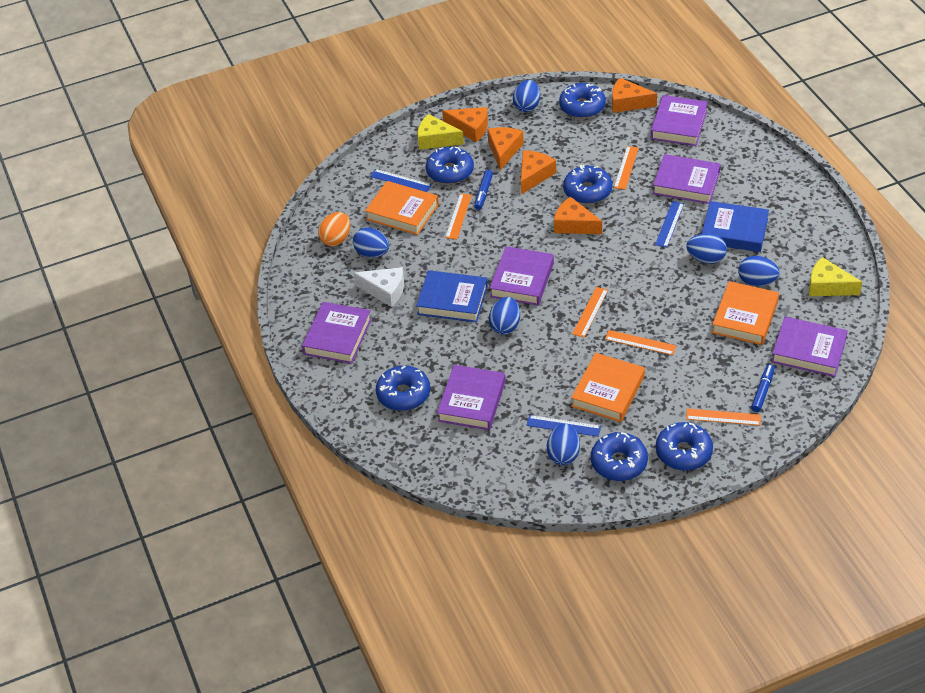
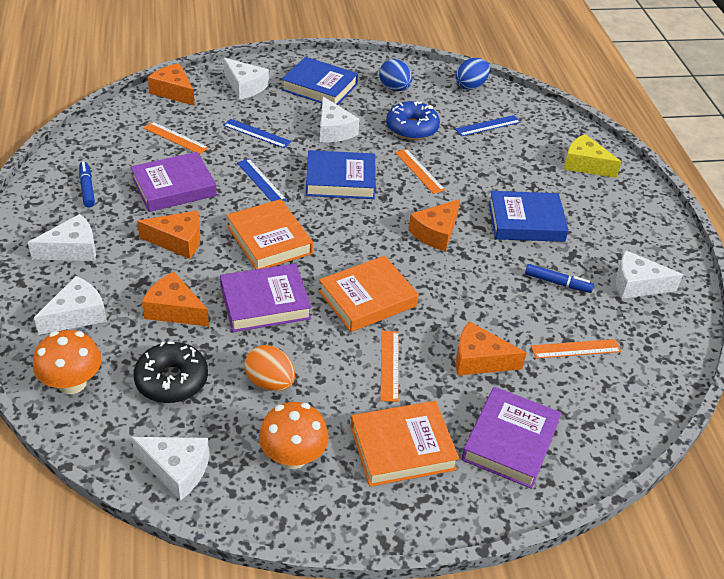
black donut: 0 -> 1
blue book: 2 -> 3
blue donut: 6 -> 1
blue egg: 6 -> 2
orange mushroom: 0 -> 2
orange ruler: 5 -> 4
purple book: 6 -> 3
white cheese: 1 -> 6
yellow cheese: 2 -> 1

